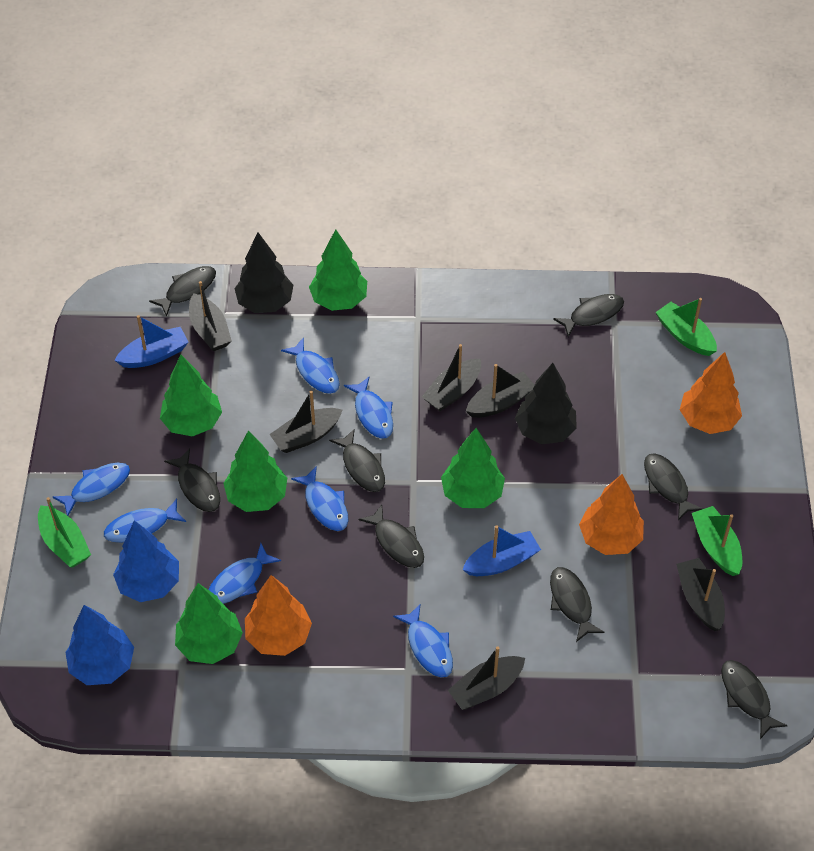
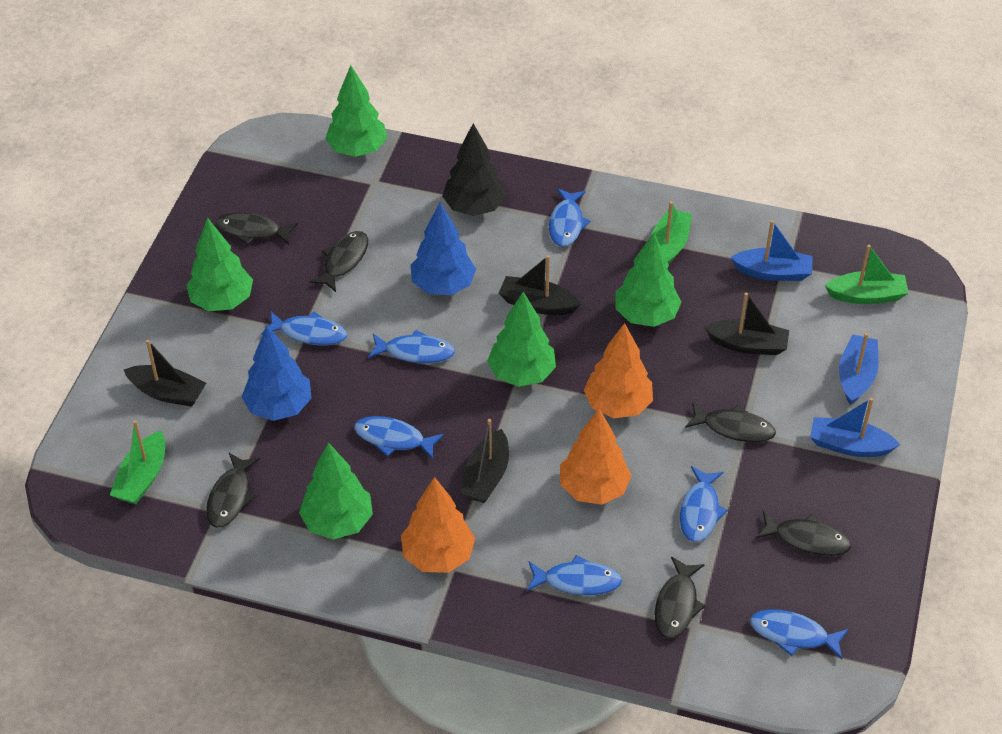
black boat: 6 -> 4
black fish: 8 -> 6
black tree: 2 -> 1
blue boat: 2 -> 3

